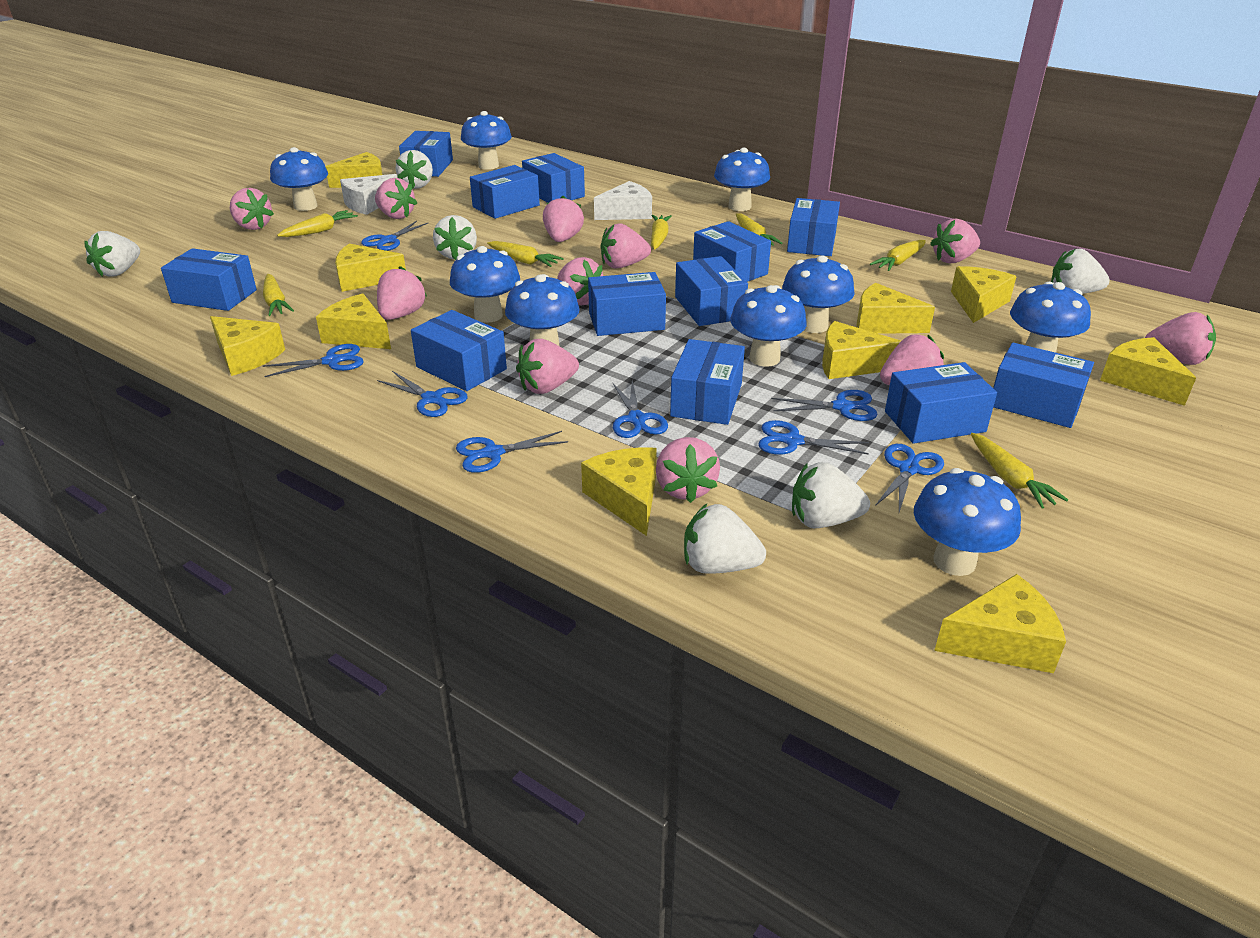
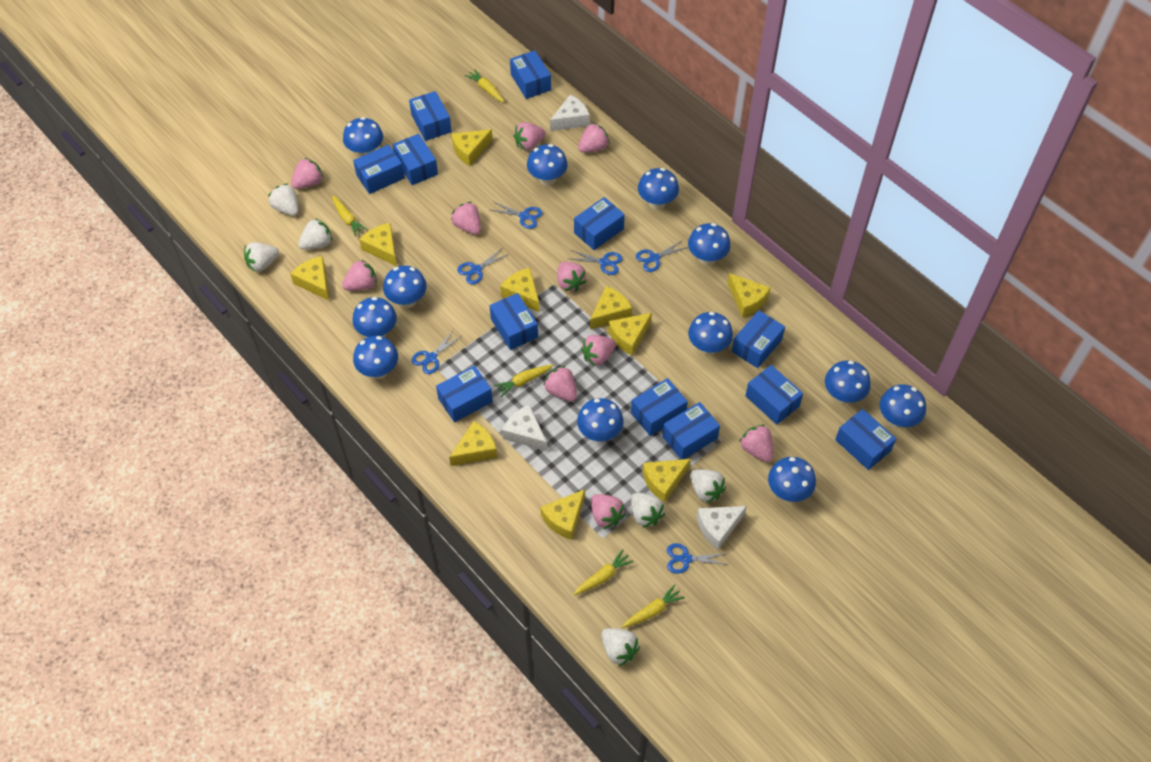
blue mushroom: 9 -> 12
blue scissors: 8 -> 6
pink strawberry: 11 -> 10
white cheese: 2 -> 3
yellow carrot: 7 -> 5

